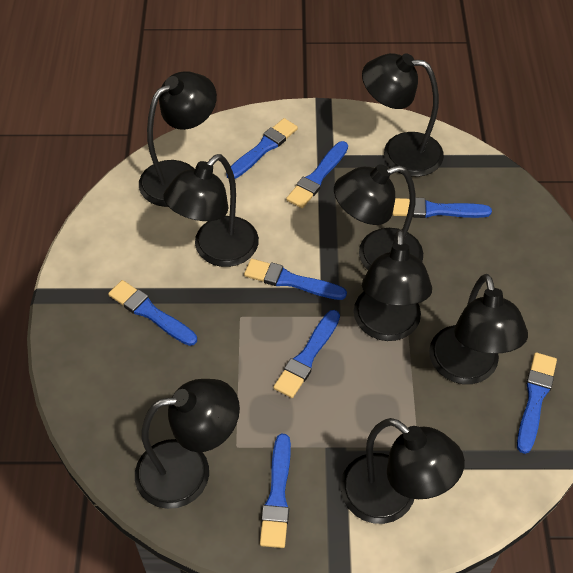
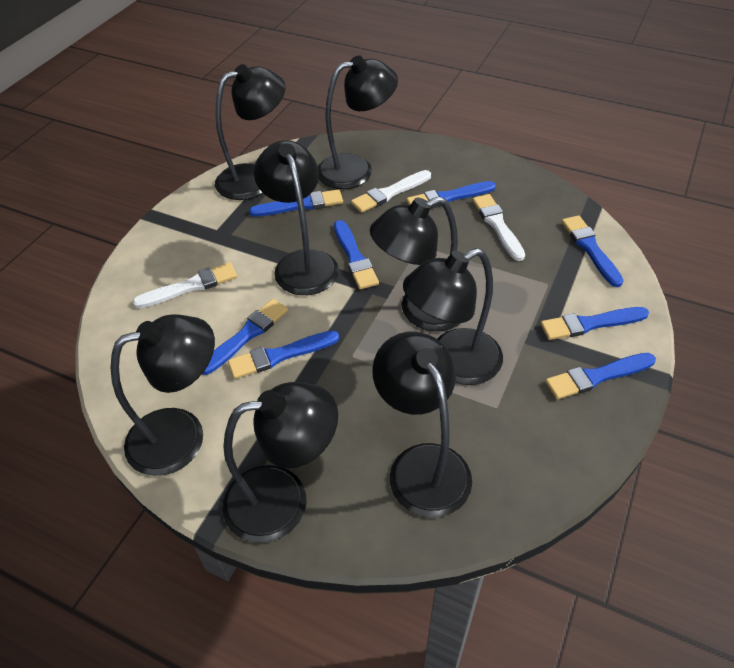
white brush: 0 -> 3

